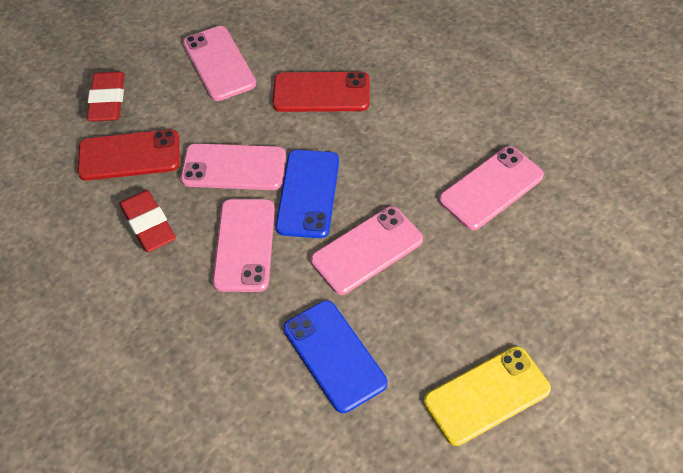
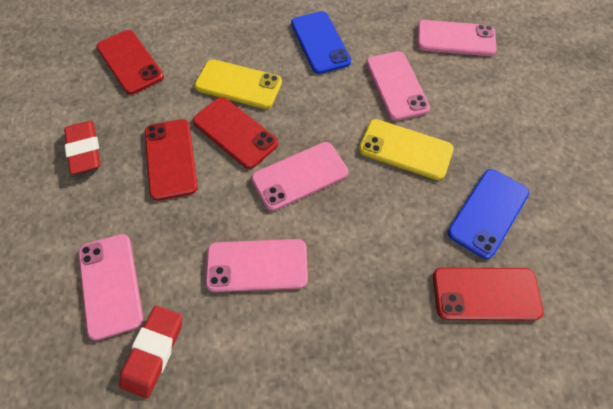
red phone: 2 -> 4
yellow phone: 1 -> 2

